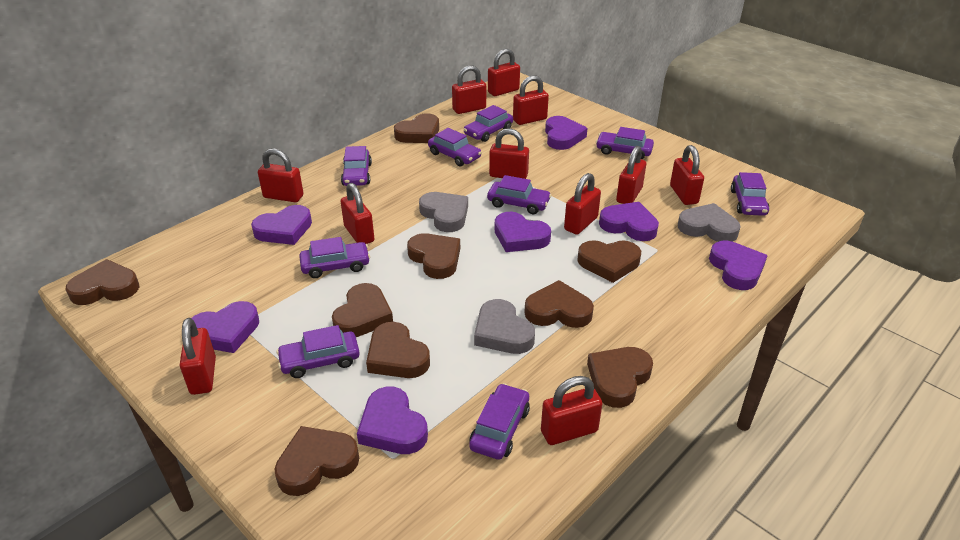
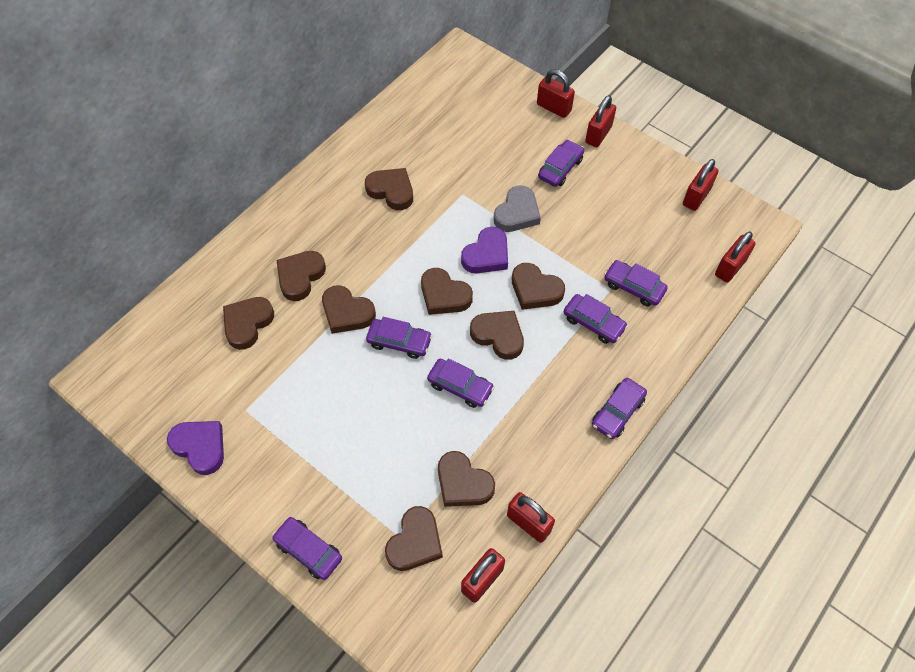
grey heart: 3 -> 1
purple car: 9 -> 7
purple heart: 7 -> 2
red padlock: 11 -> 6

